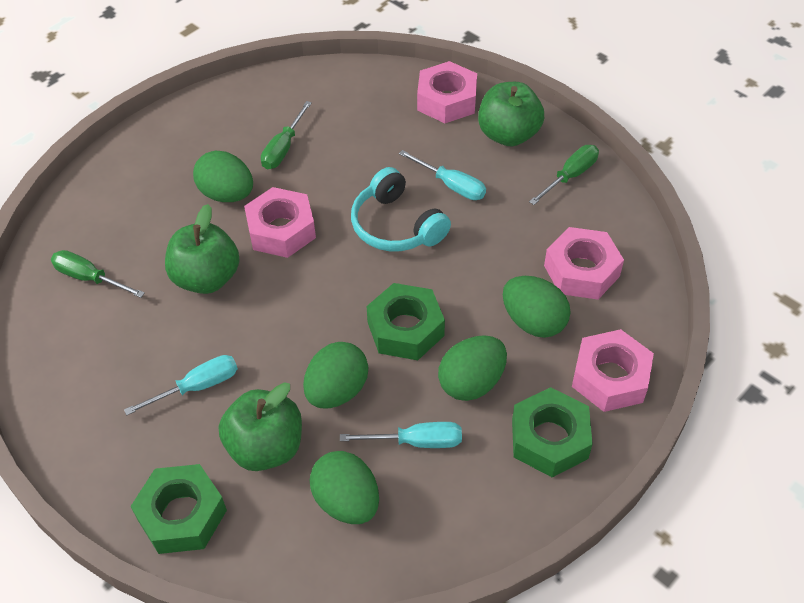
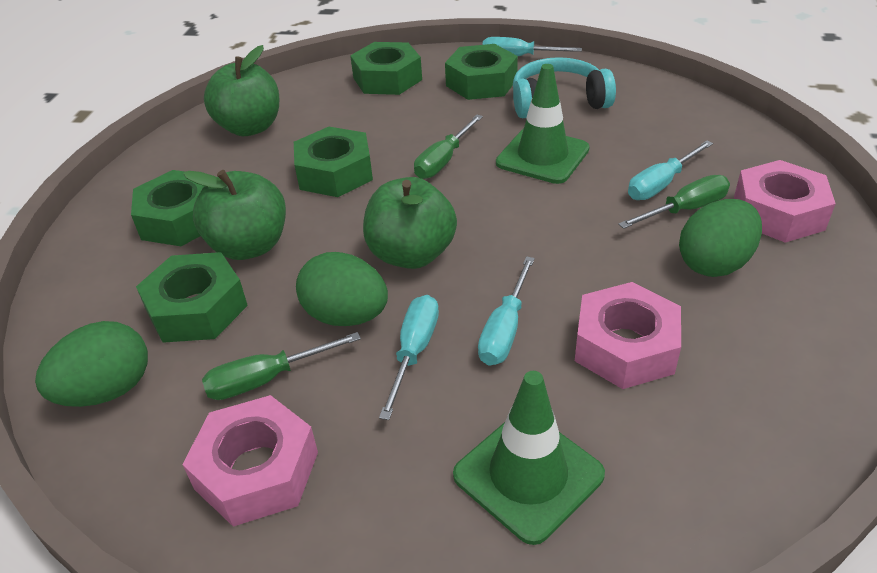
green egg: 5 -> 3
green nut: 3 -> 5
green traffic cone: 0 -> 2
pink nut: 4 -> 3
turquoise screwdriver: 3 -> 4

